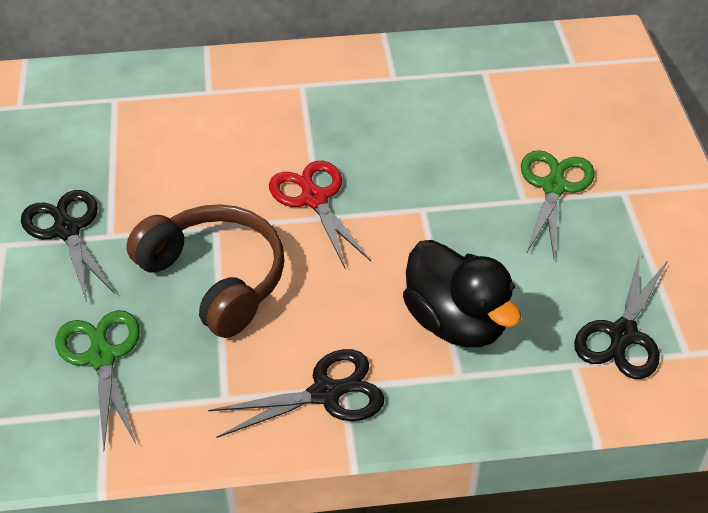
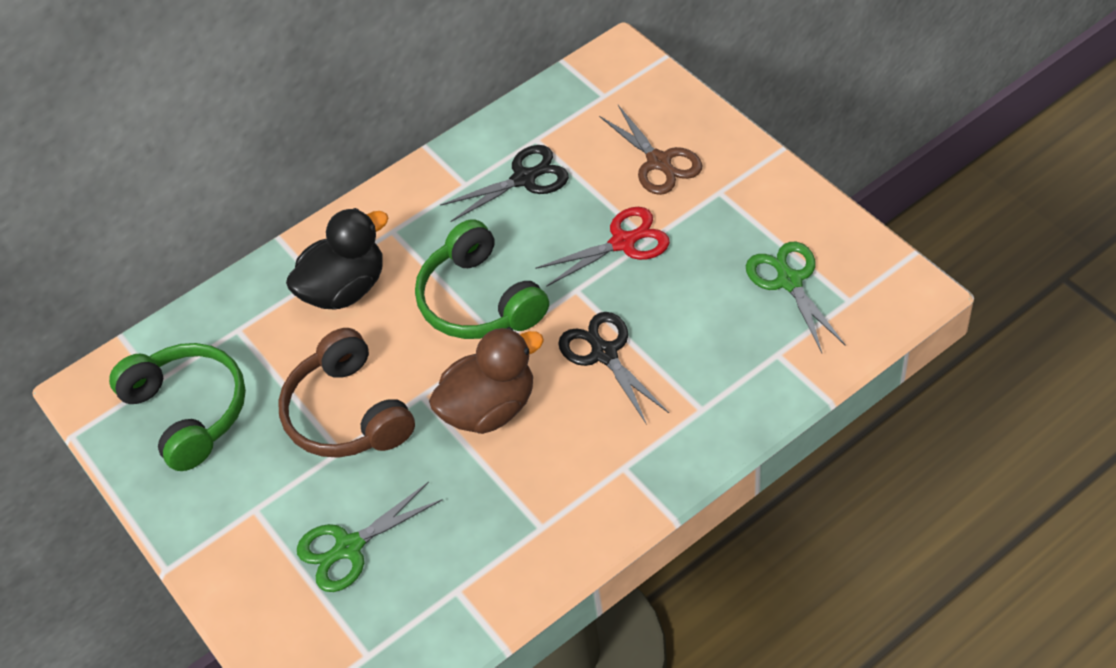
black scissors: 3 -> 2
brown duck: 0 -> 1
brown scissors: 0 -> 1
green headphones: 0 -> 2

